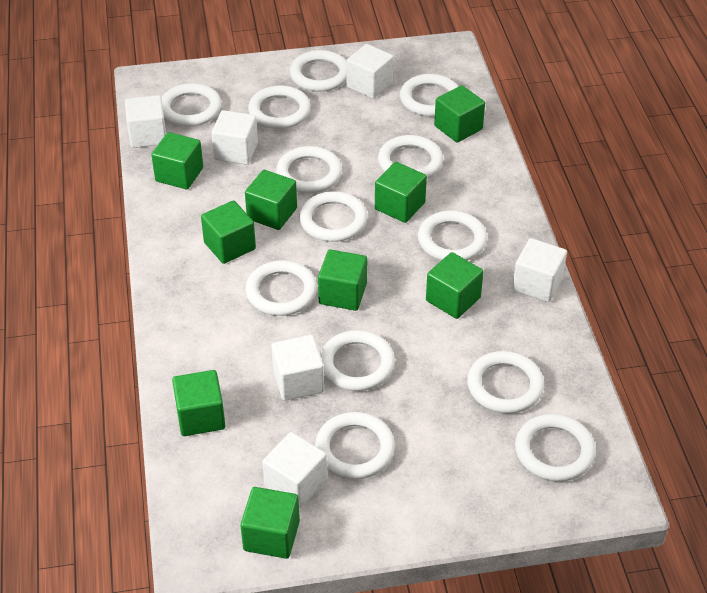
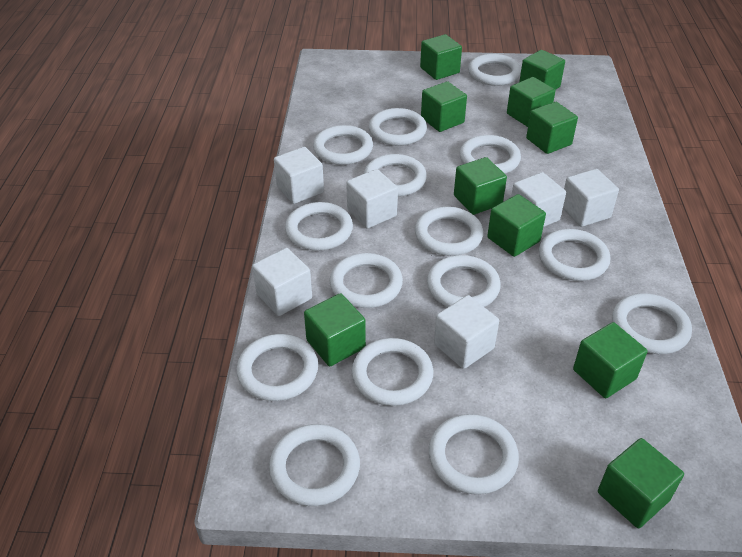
green cube: 9 -> 10
white ring: 13 -> 15

